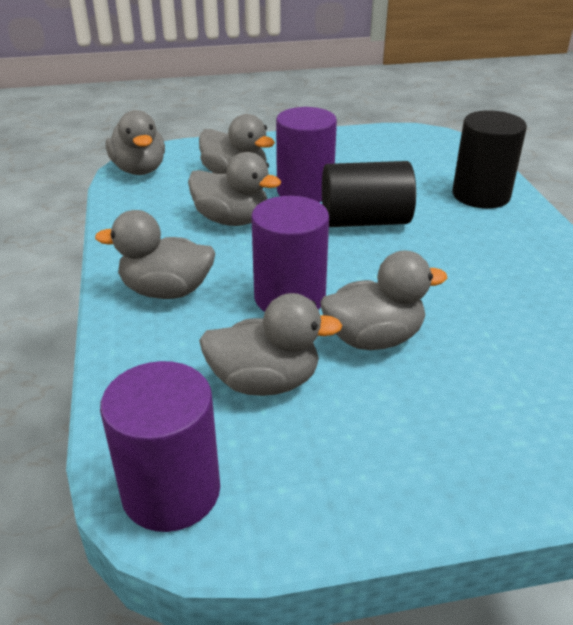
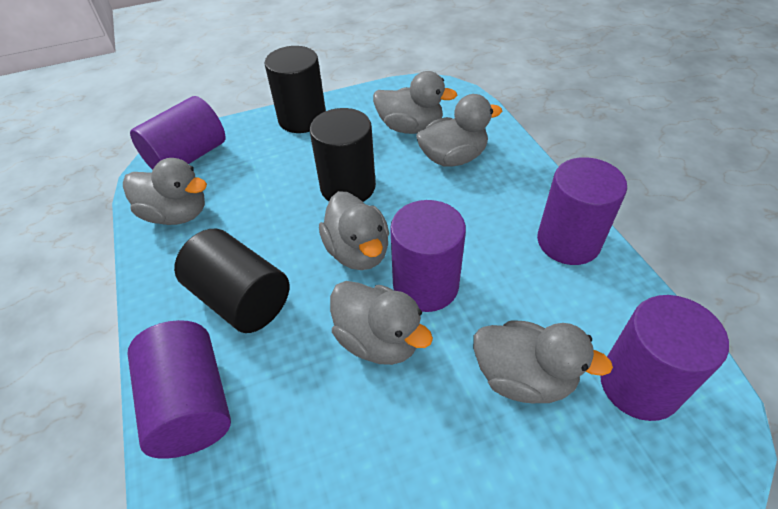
black cylinder: 2 -> 3
purple cylinder: 3 -> 5

